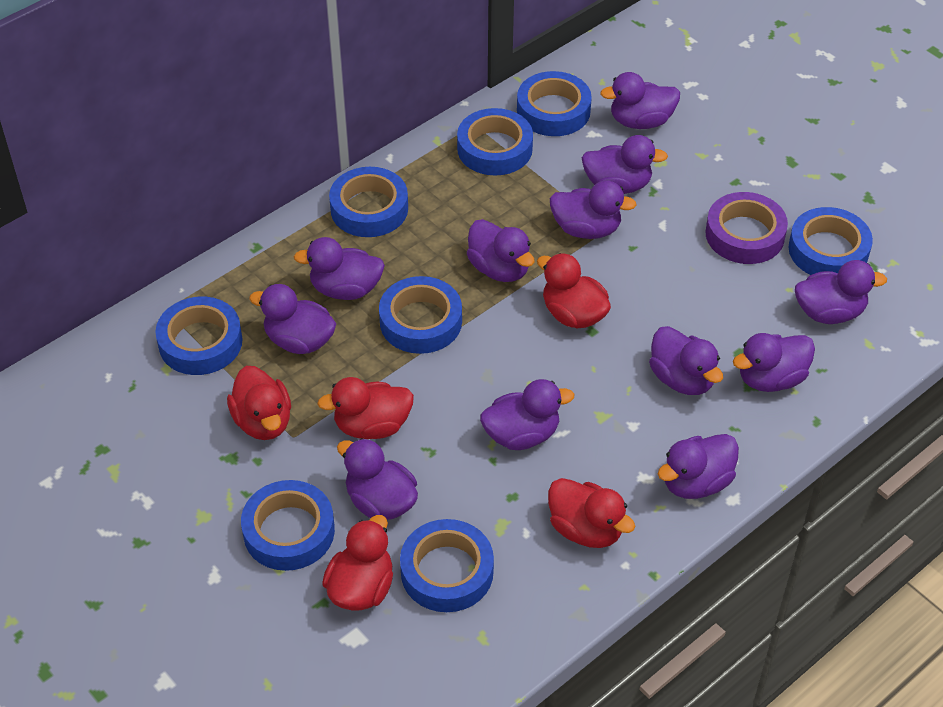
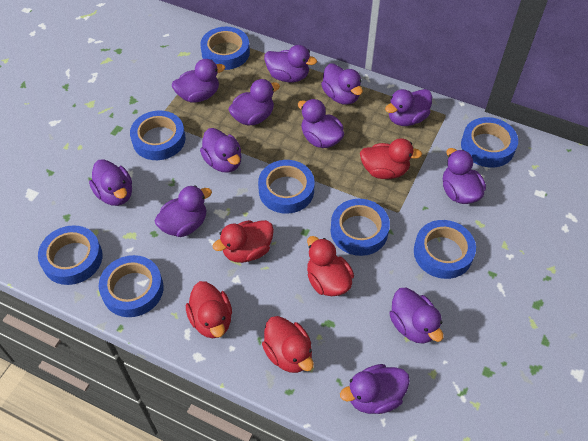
purple tape: 1 -> 0

